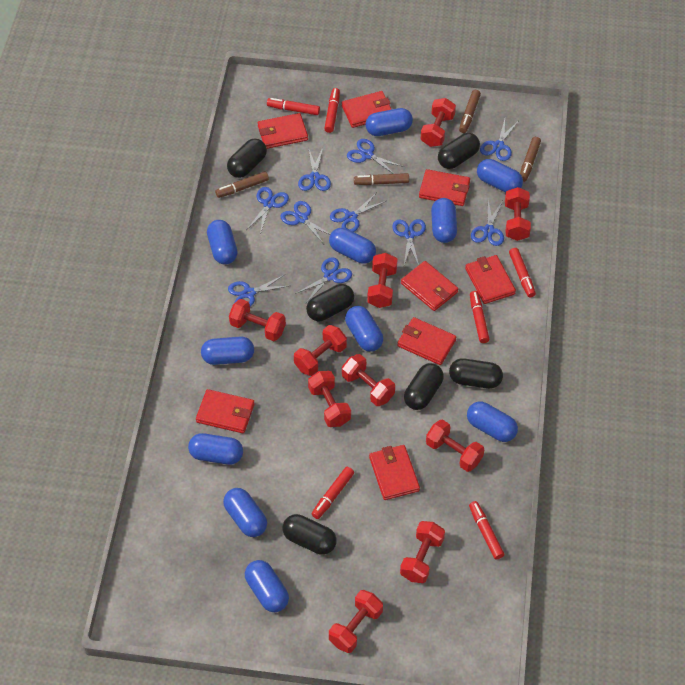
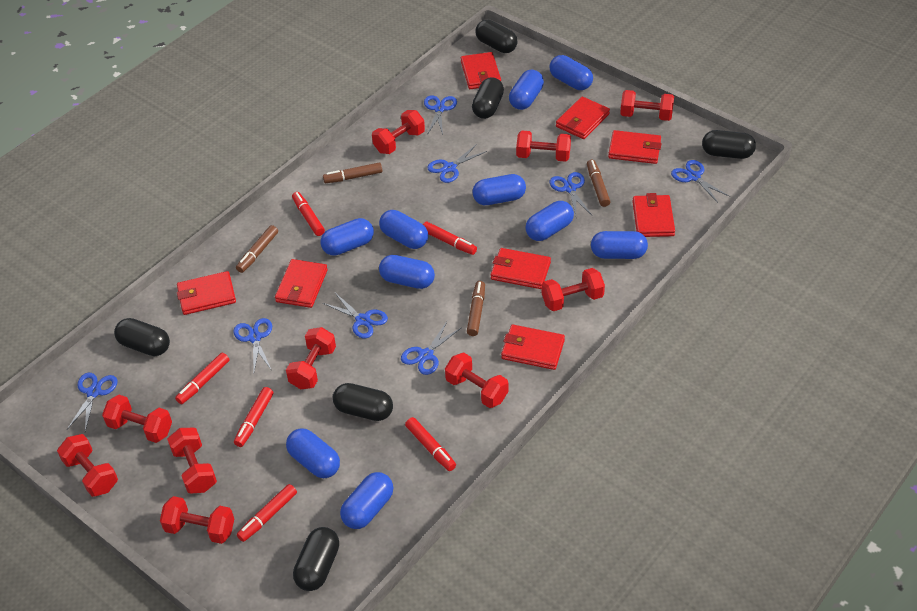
blue capsule: 11 -> 10
blue scissors: 10 -> 8

